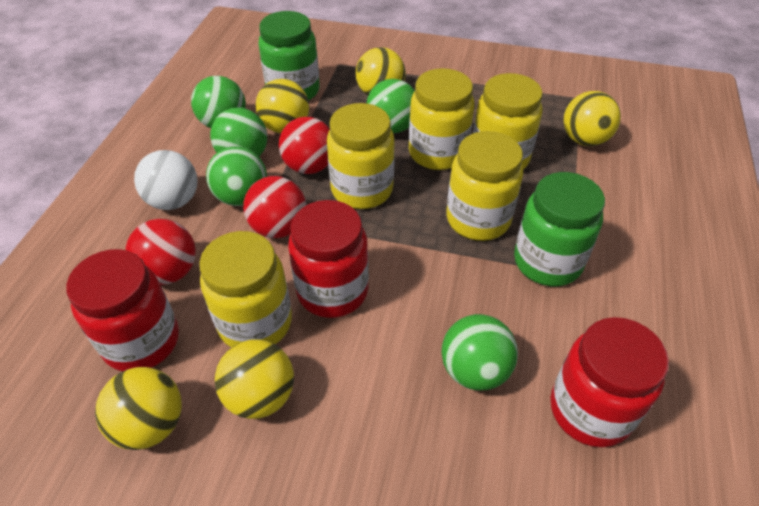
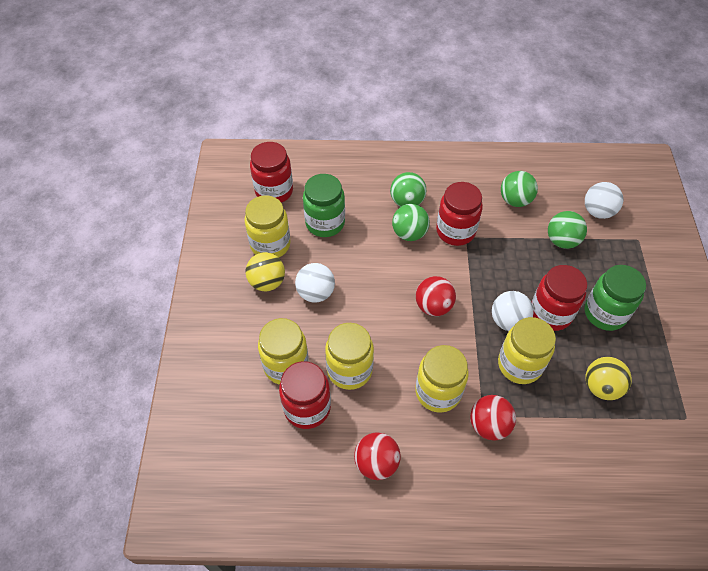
green ball: 5 -> 4
red jar: 3 -> 4
white ball: 1 -> 3
yellow ball: 5 -> 2

